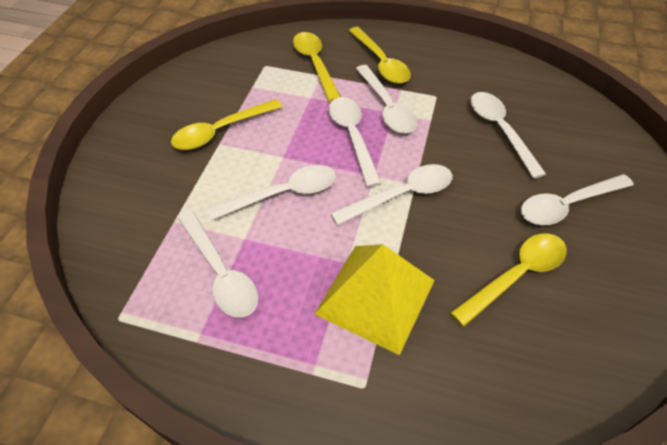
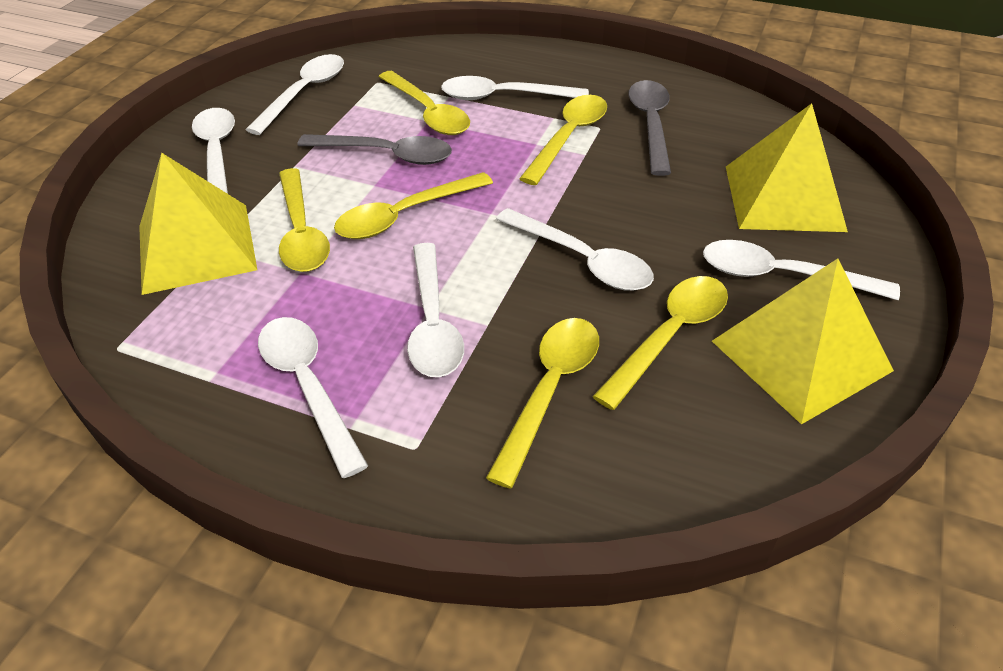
grey spoon: 0 -> 2
yellow pyramid: 1 -> 3
yellow spoon: 4 -> 6

